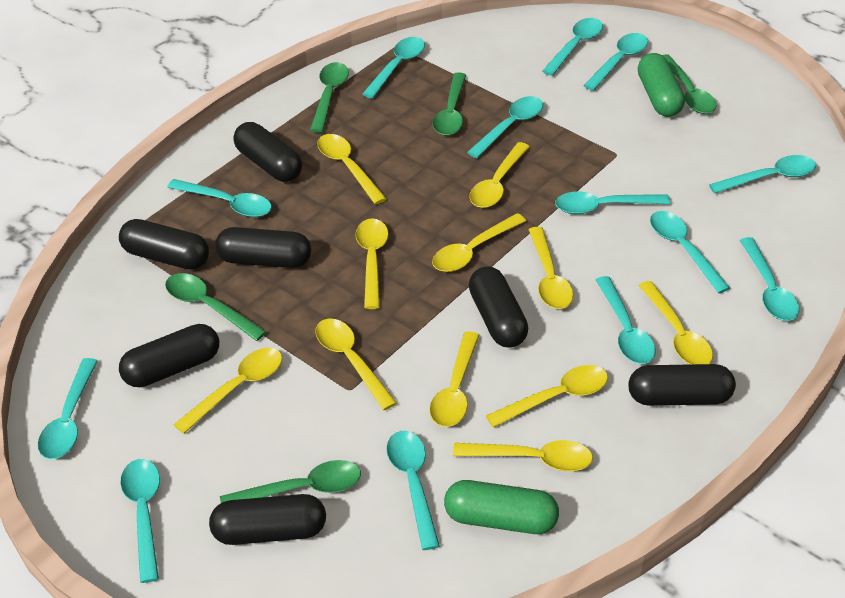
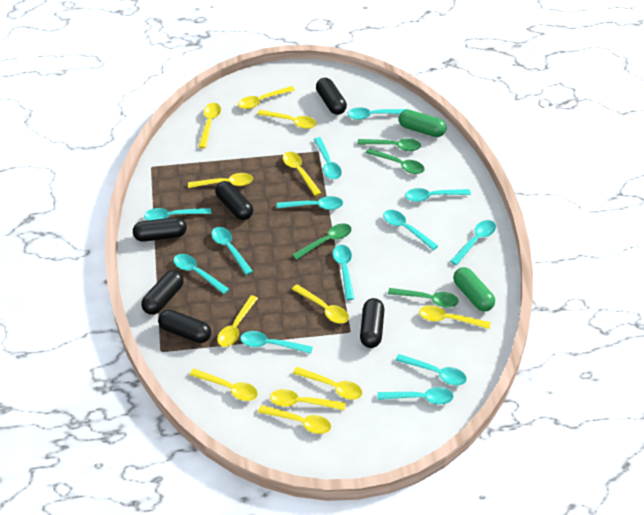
black capsule: 7 -> 6
green spoon: 5 -> 4
yellow spoon: 11 -> 12

